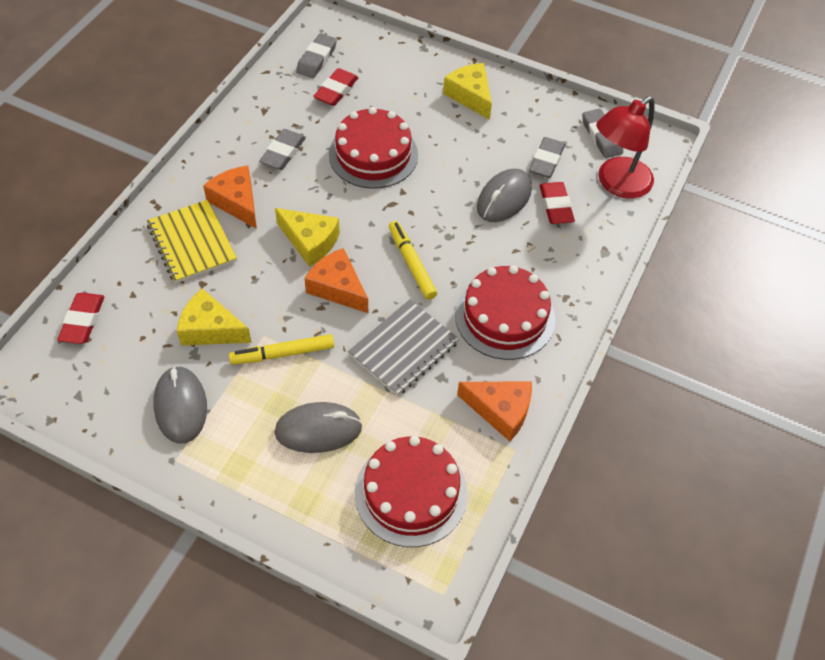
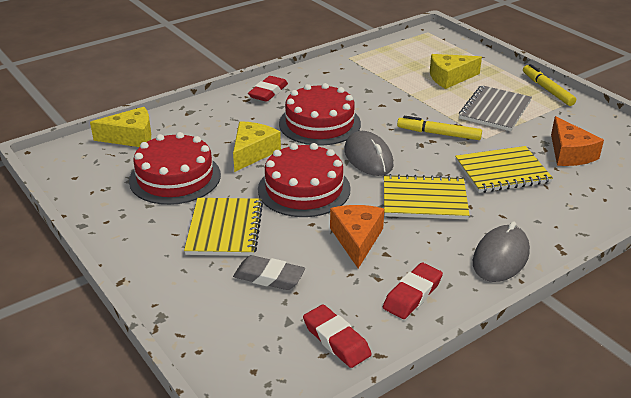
grey eraser: 4 -> 1
grey mouse: 3 -> 2
orange cheese: 3 -> 2
red lamp: 1 -> 0
yellow notebook: 1 -> 3

